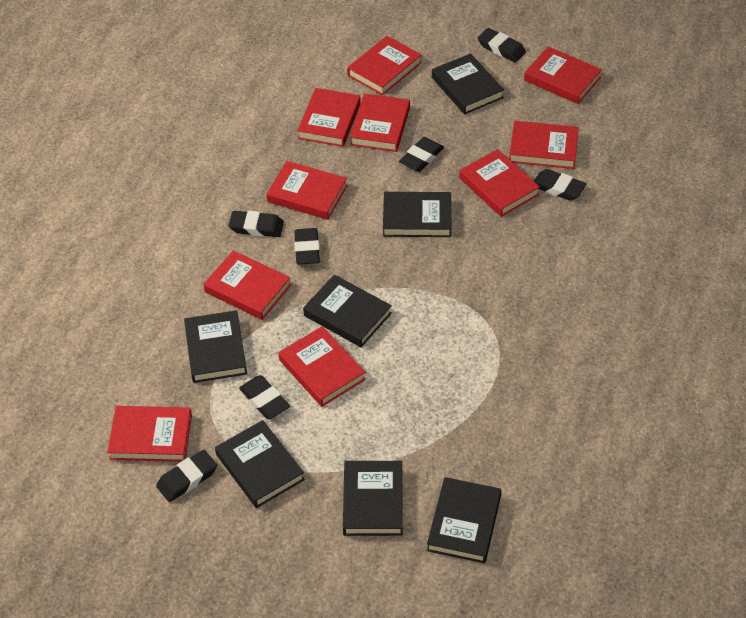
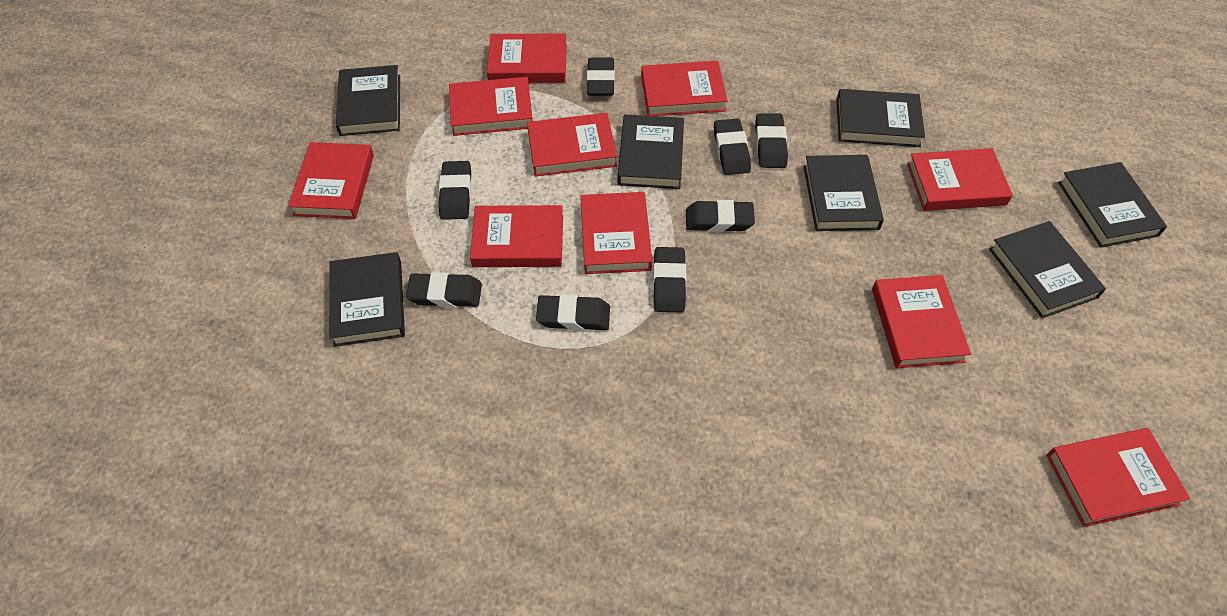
black eraser: 7 -> 8

